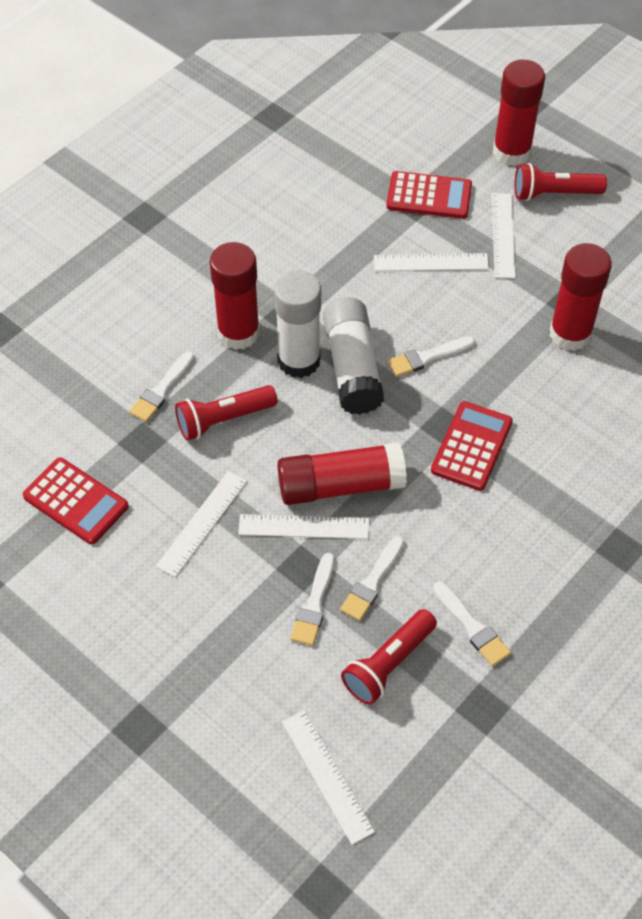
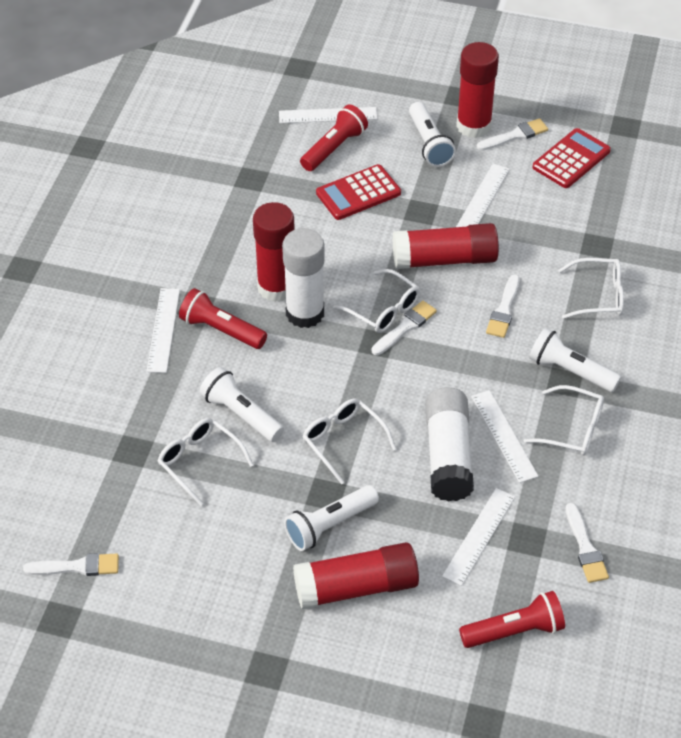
red calculator: 3 -> 2
white flashlight: 0 -> 4
white glasses: 0 -> 5

